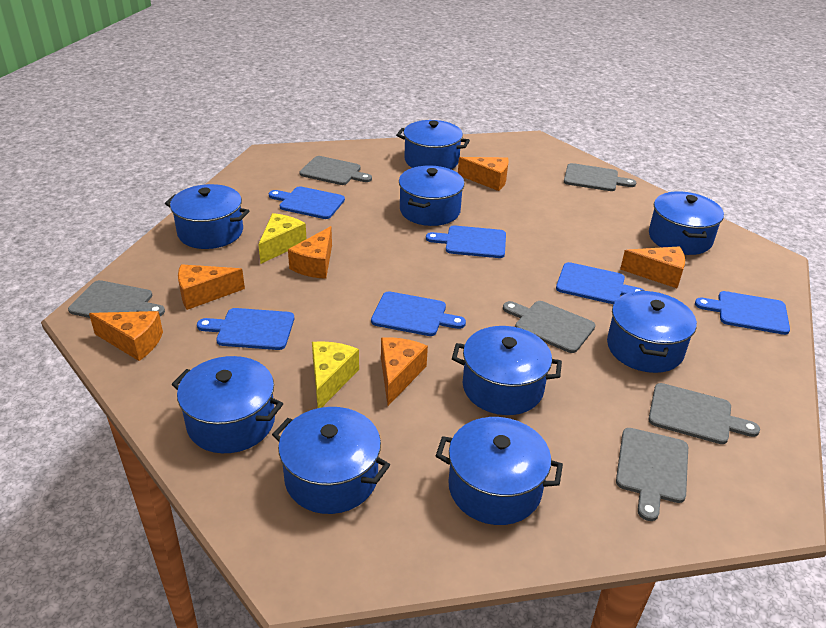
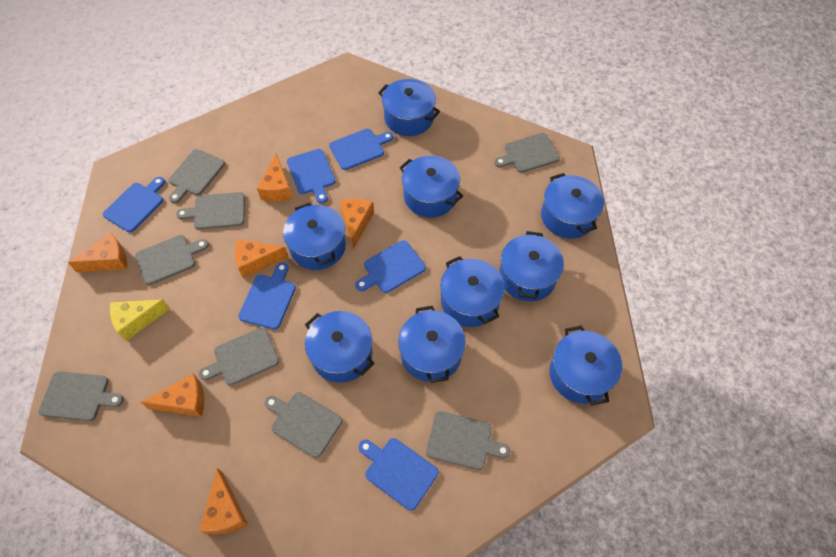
grey cutting board: 6 -> 8
yellow cheese: 2 -> 1

